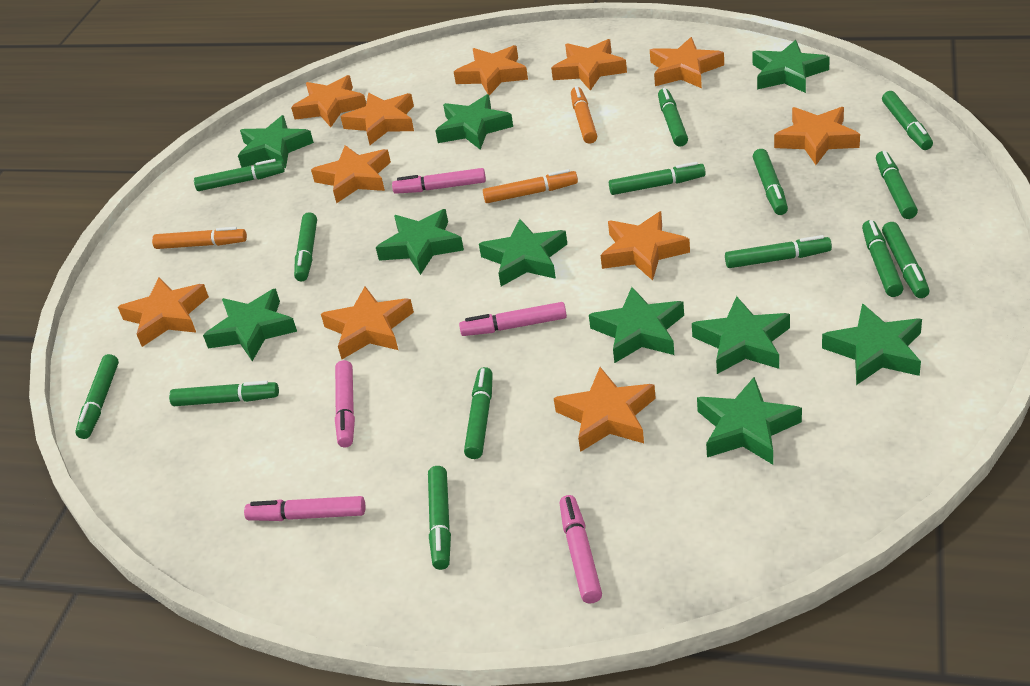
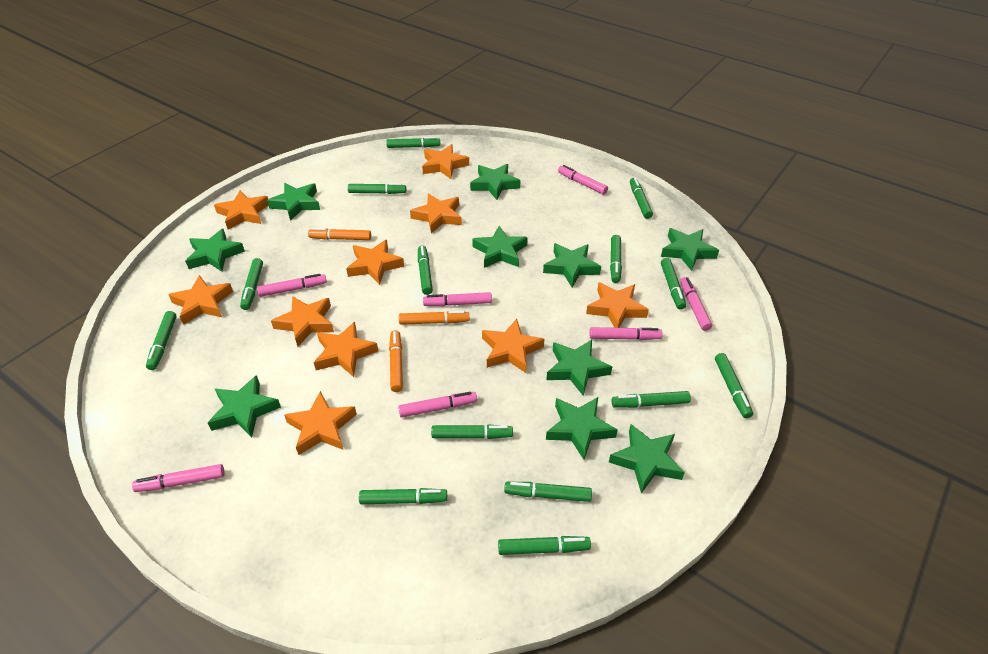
orange star: 11 -> 10
pink marker: 5 -> 7

